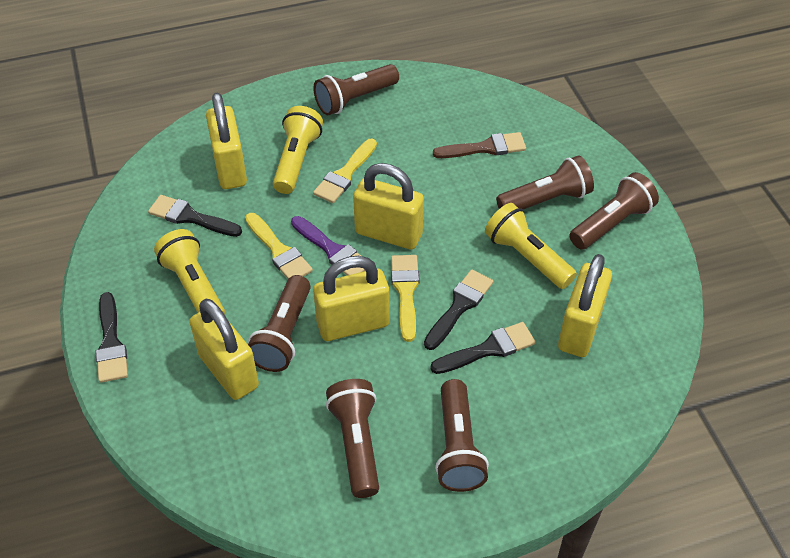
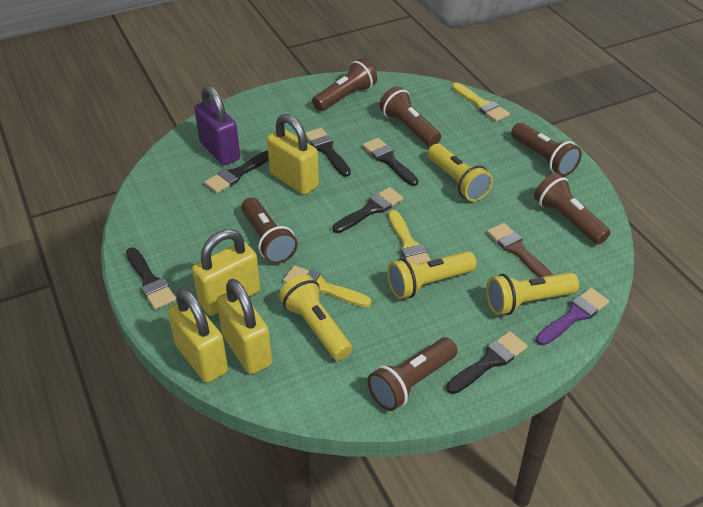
black brush: 4 -> 6
purple padlock: 0 -> 1
yellow flashlight: 3 -> 4
yellow padlock: 5 -> 4

